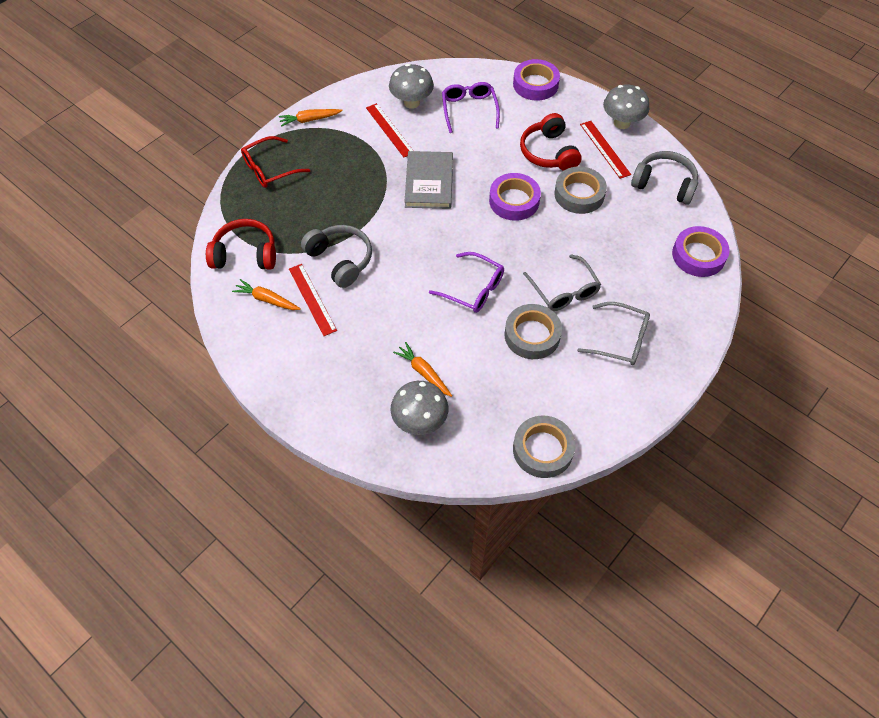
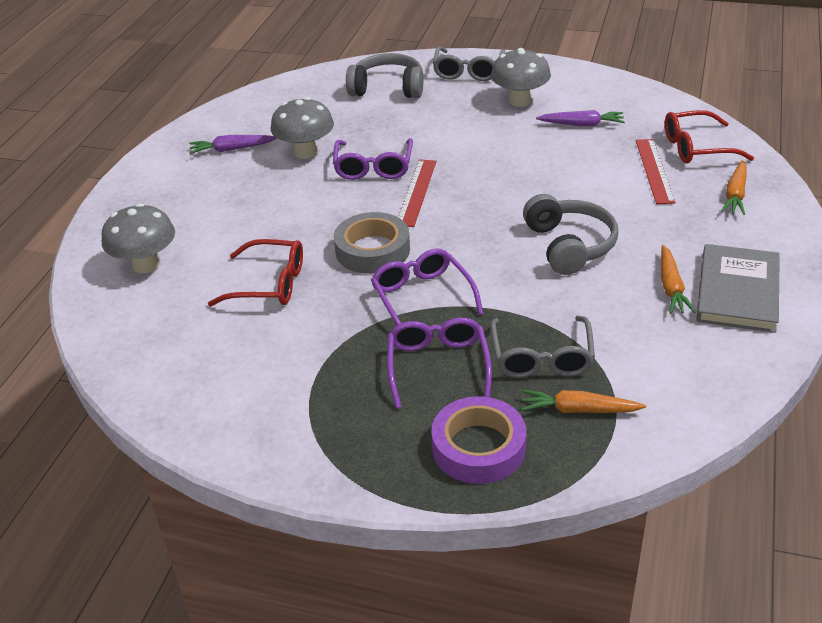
grey tape: 3 -> 1
purple carrot: 0 -> 2
purple glasses: 2 -> 3
purple tape: 3 -> 1
red glasses: 1 -> 2
red headphones: 2 -> 0
red ruler: 3 -> 2

